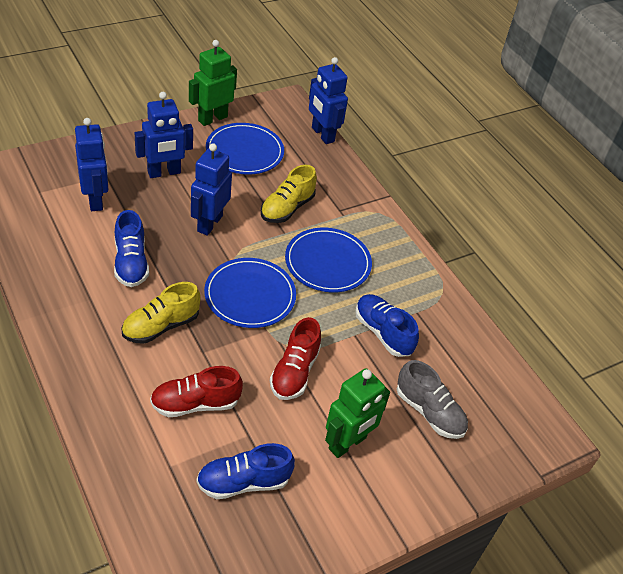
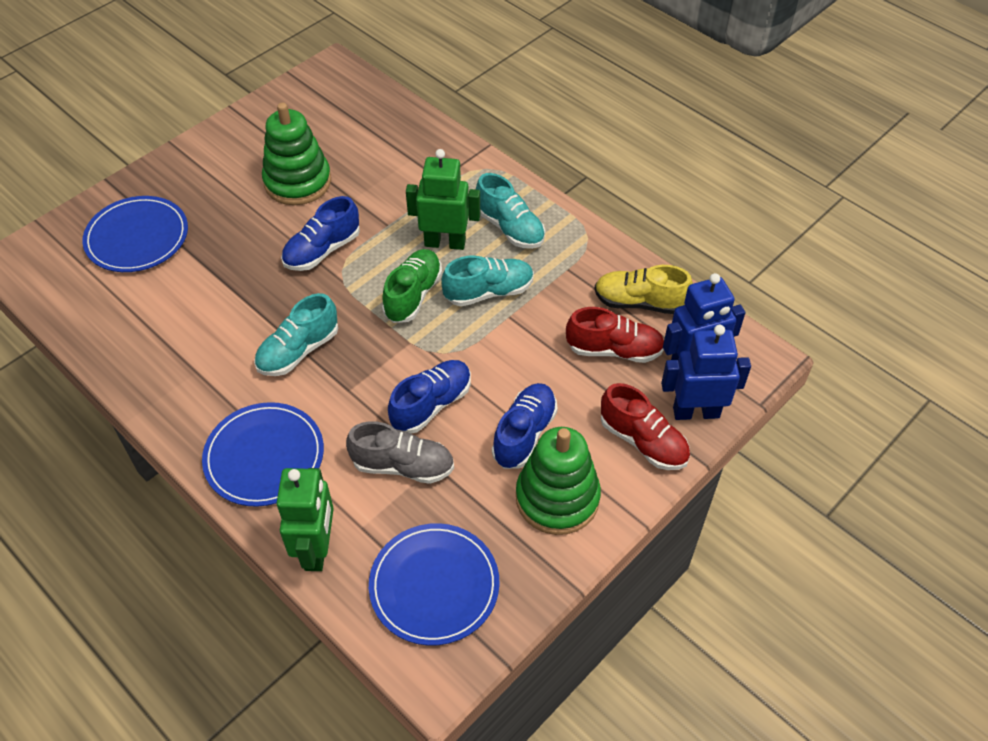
blue robot: 4 -> 2
green shoe: 0 -> 1
green stacking toy: 0 -> 2
turquoise shoe: 0 -> 3
yellow shoe: 2 -> 1

